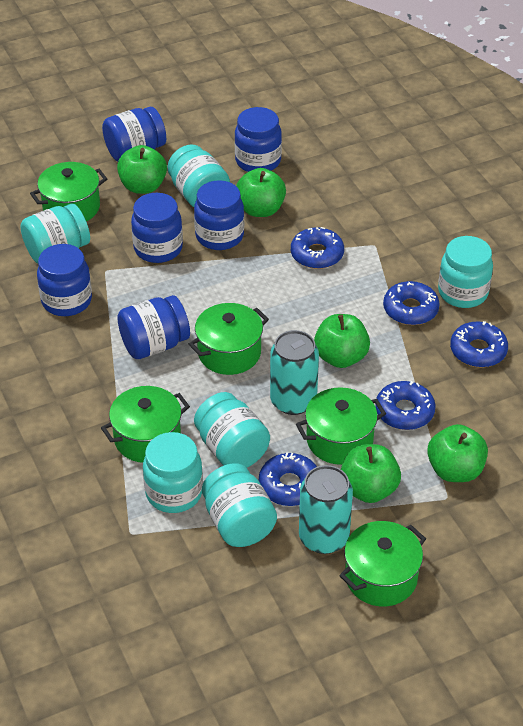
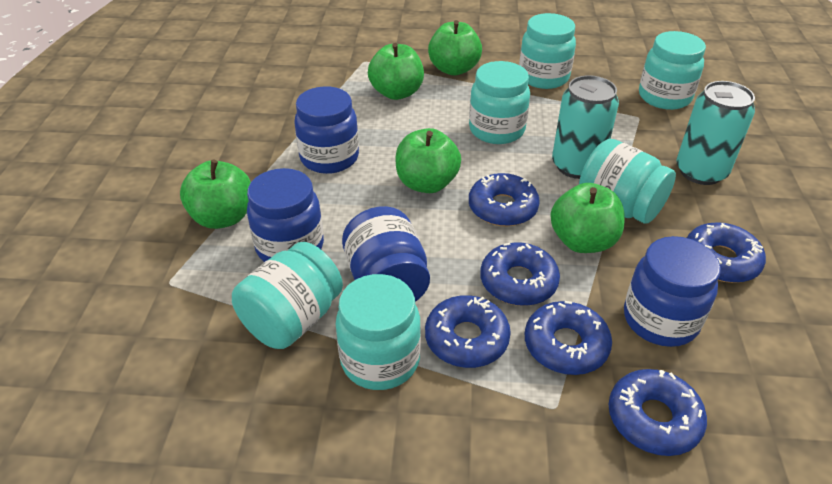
blue donut: 5 -> 6
blue jar: 6 -> 4
green pot: 5 -> 0

